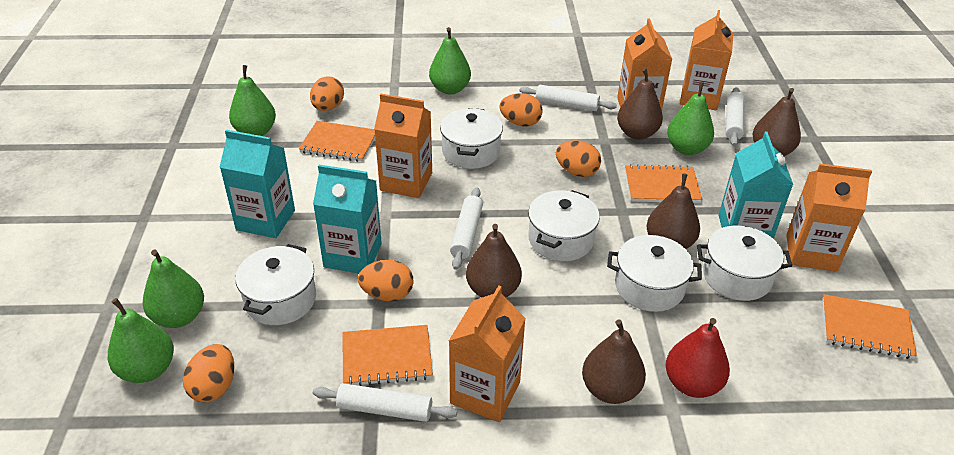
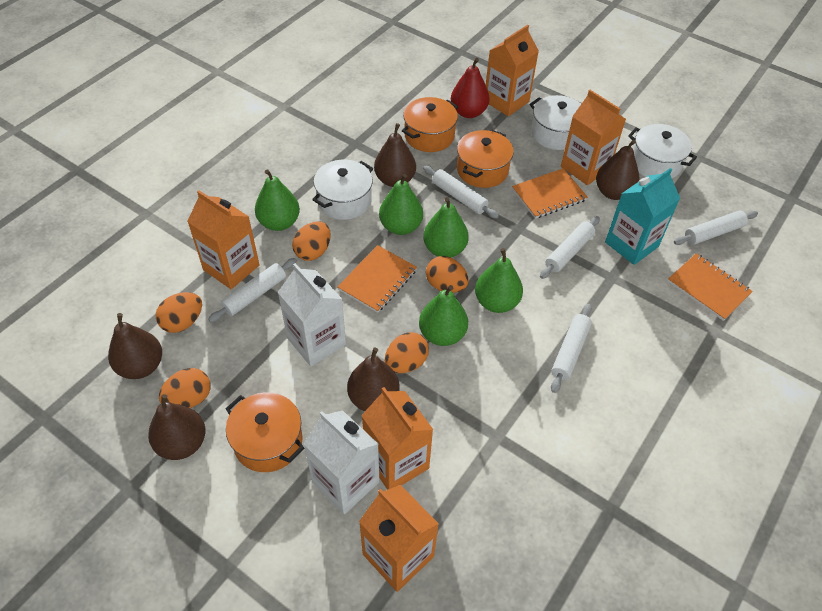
orange notebook: 4 -> 3
orange pot: 0 -> 3
turquoise carton: 3 -> 1
white carton: 0 -> 2
white pot: 5 -> 3
white rolling pin: 4 -> 5

